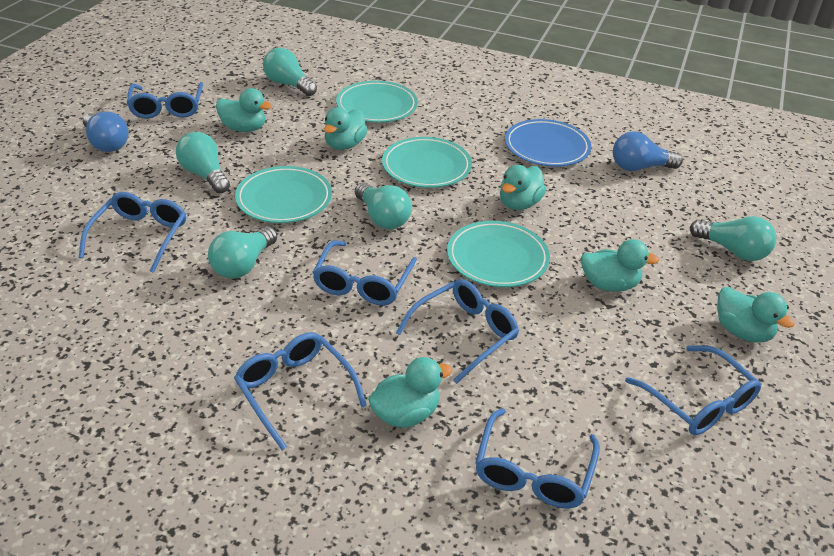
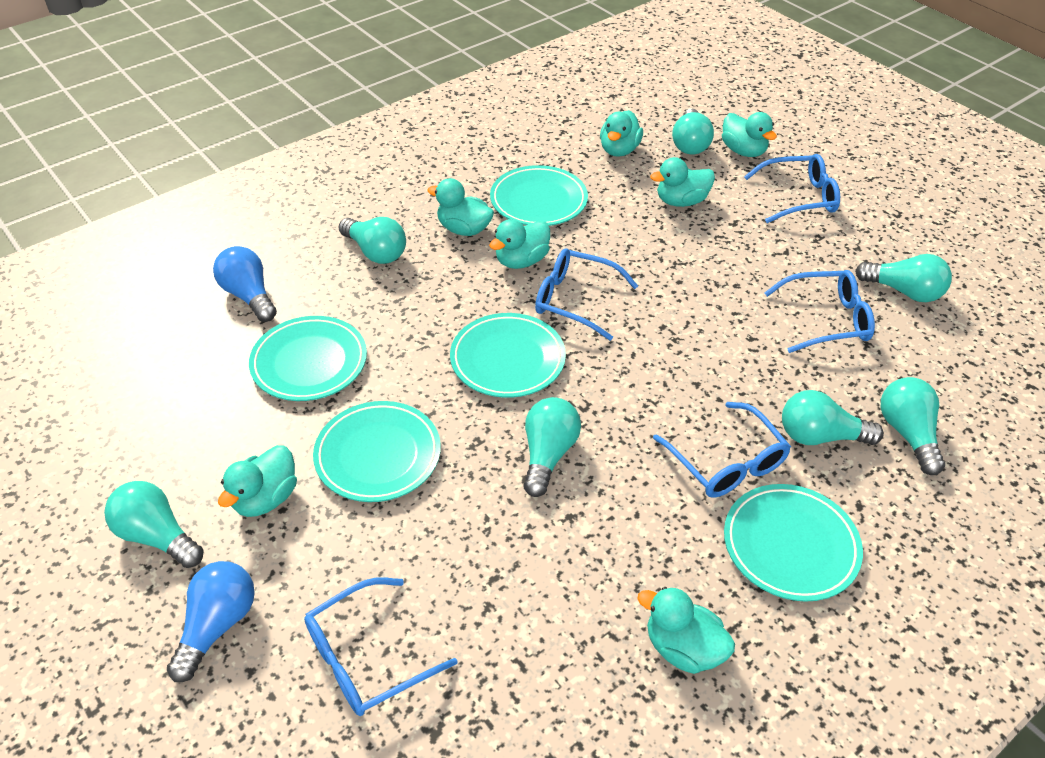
blue glasses: 7 -> 5
blue plate: 1 -> 0
turquoise duck: 6 -> 7
turquoise light bulb: 5 -> 7
turquoise plate: 4 -> 5

